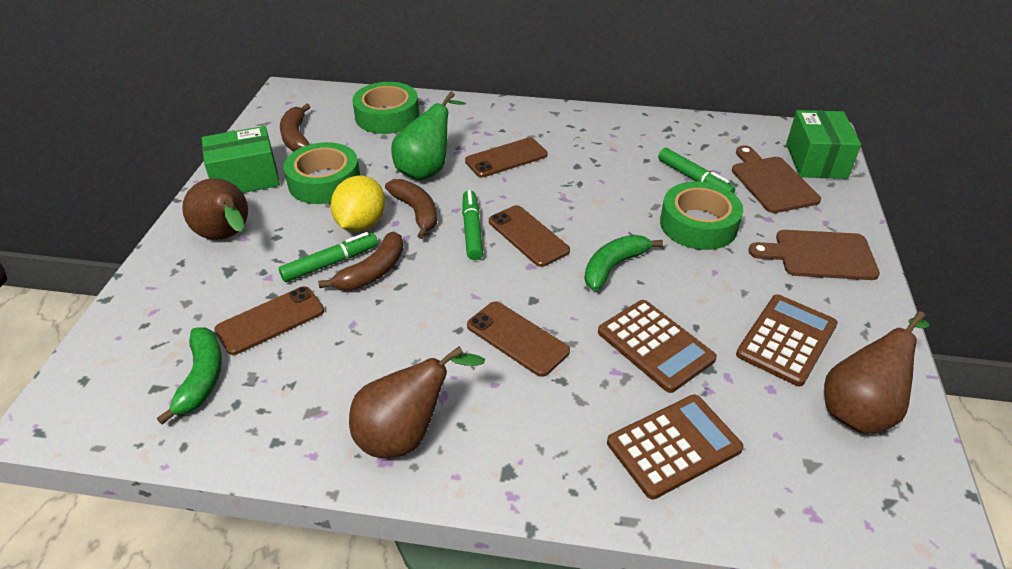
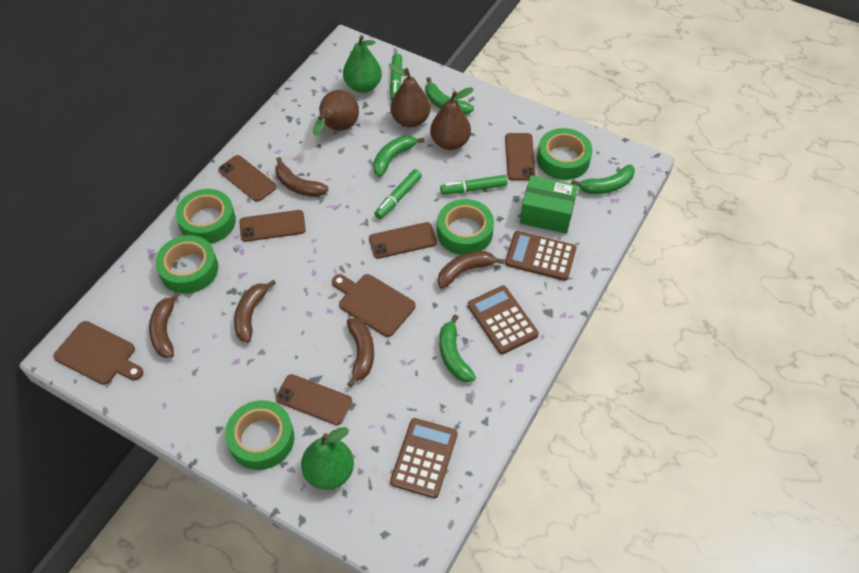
brown banana: 3 -> 5
brown phone: 4 -> 5
green banana: 2 -> 4
green box: 2 -> 1
green pear: 1 -> 2
green tape: 3 -> 5
yellow lemon: 1 -> 0

